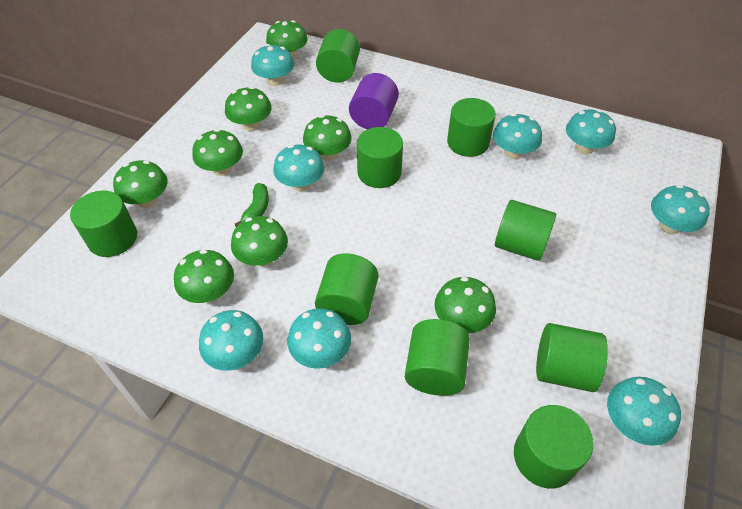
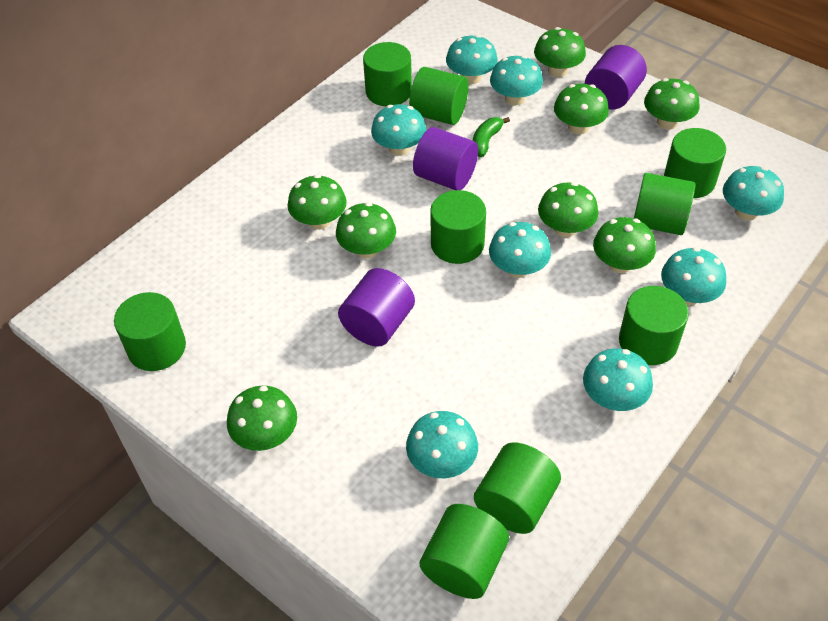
purple cylinder: 1 -> 3

